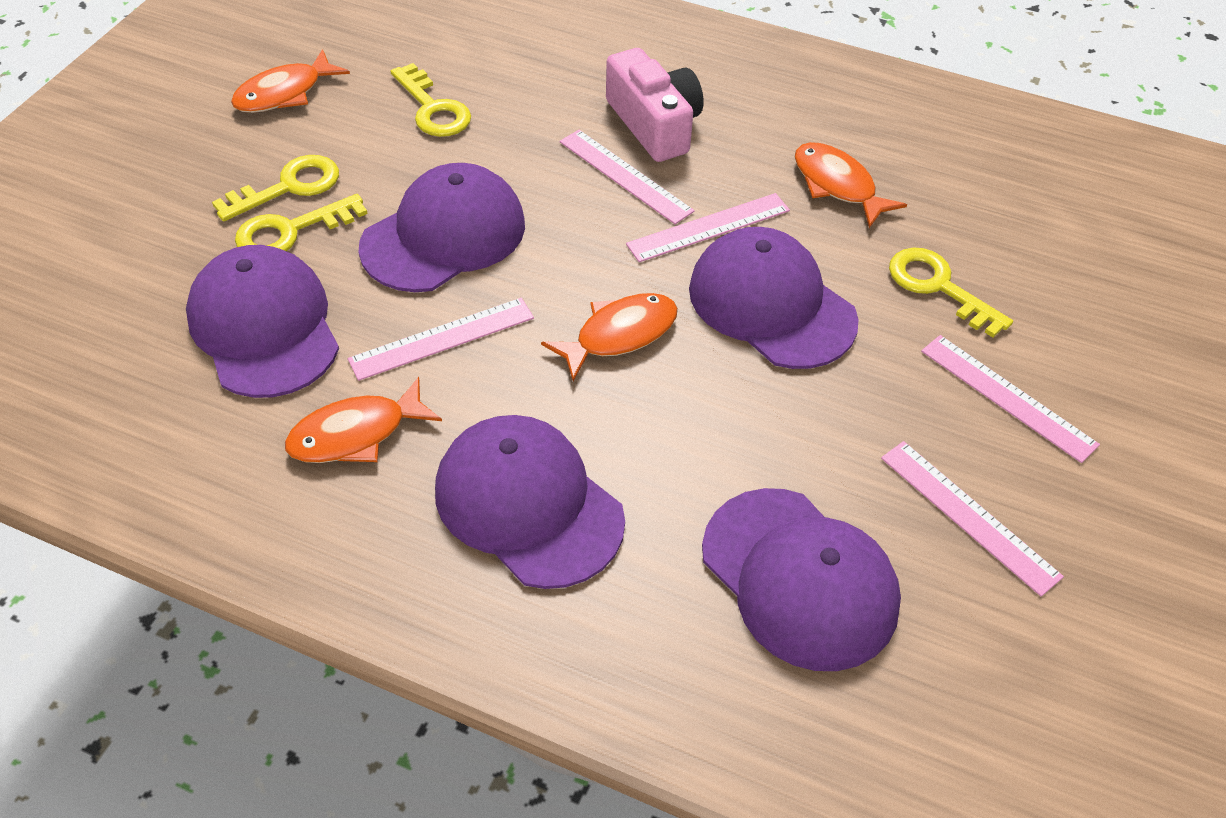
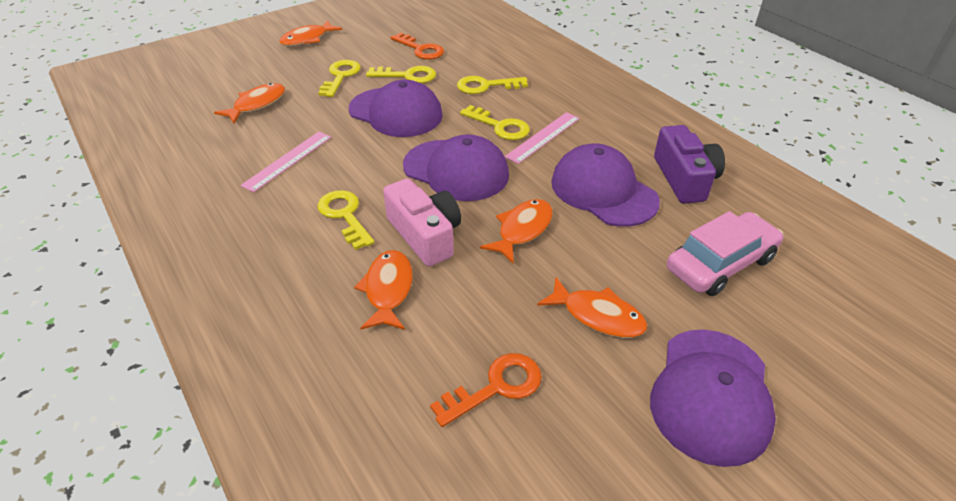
orange fish: 4 -> 5
orange key: 0 -> 2
pink car: 0 -> 1
pink ruler: 5 -> 2
purple camera: 0 -> 1
purple cap: 5 -> 4
yellow key: 4 -> 5

